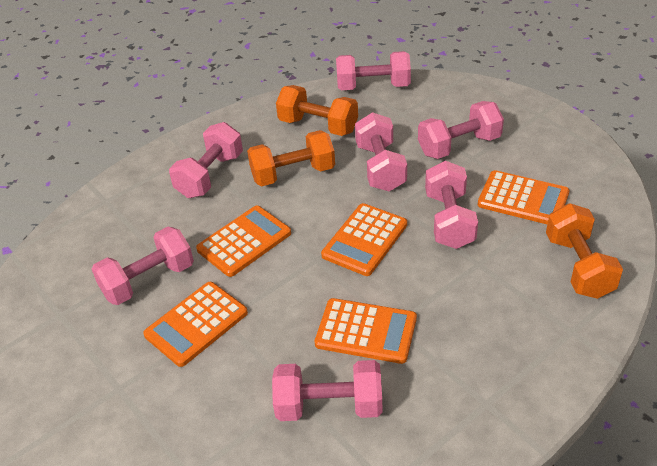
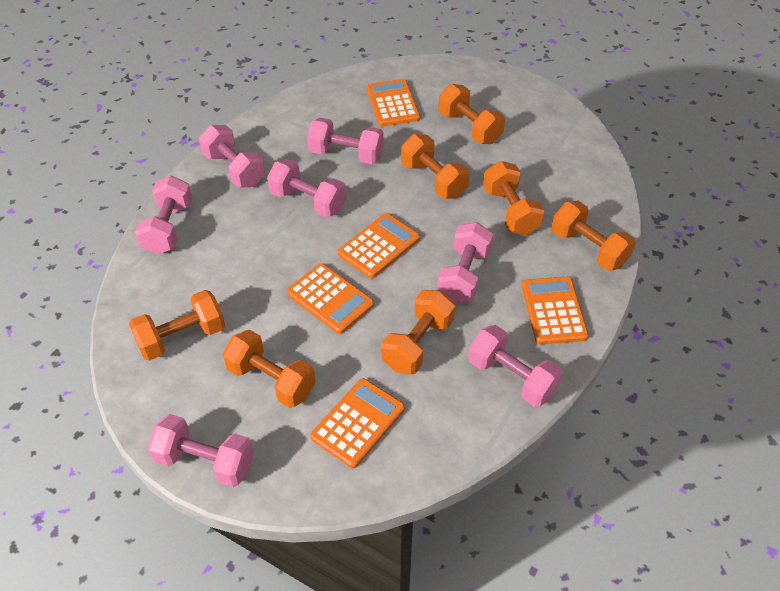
orange dumbbell: 3 -> 7

